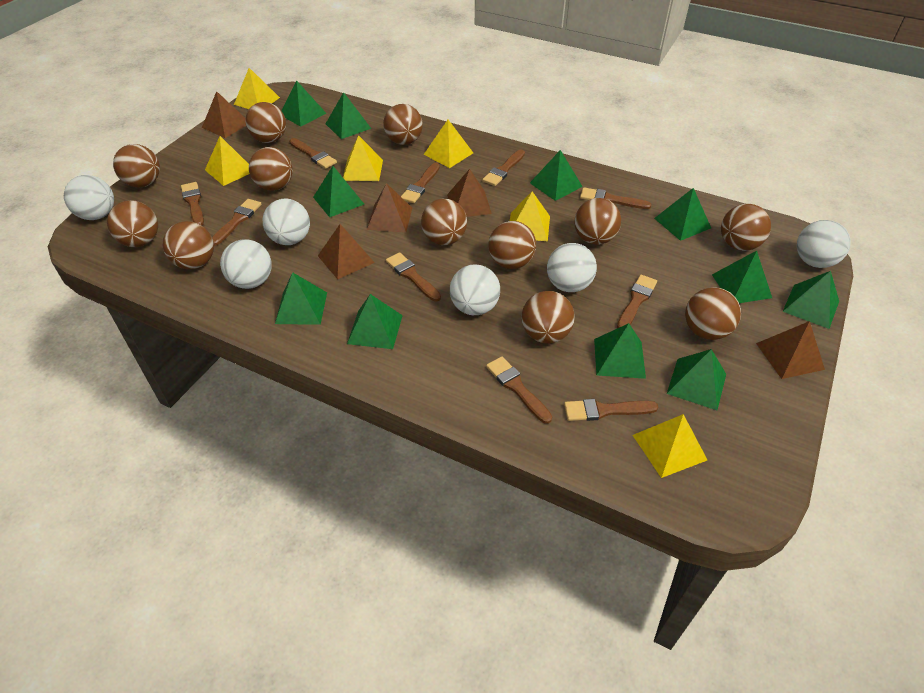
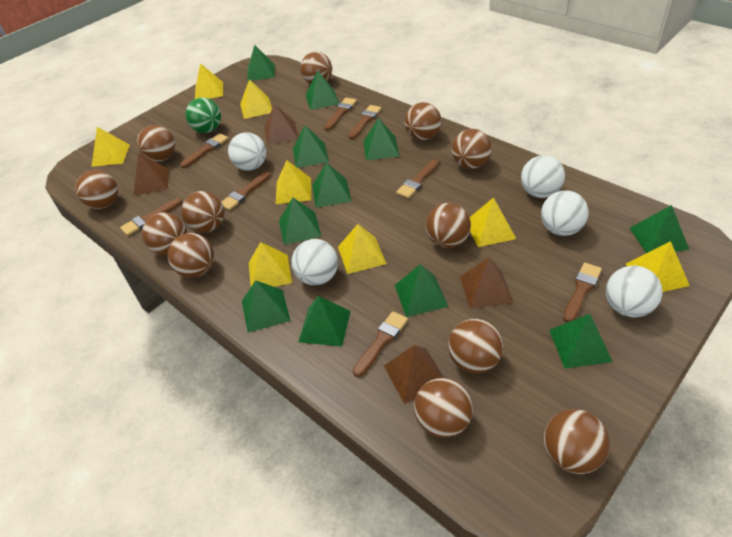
brown brush: 10 -> 8
brown pyramid: 5 -> 4
green ball: 0 -> 1
white ball: 6 -> 5
yellow pyramid: 6 -> 8

